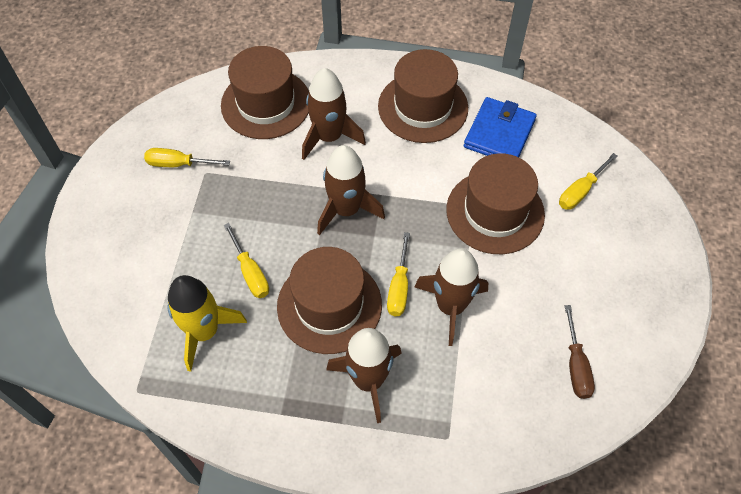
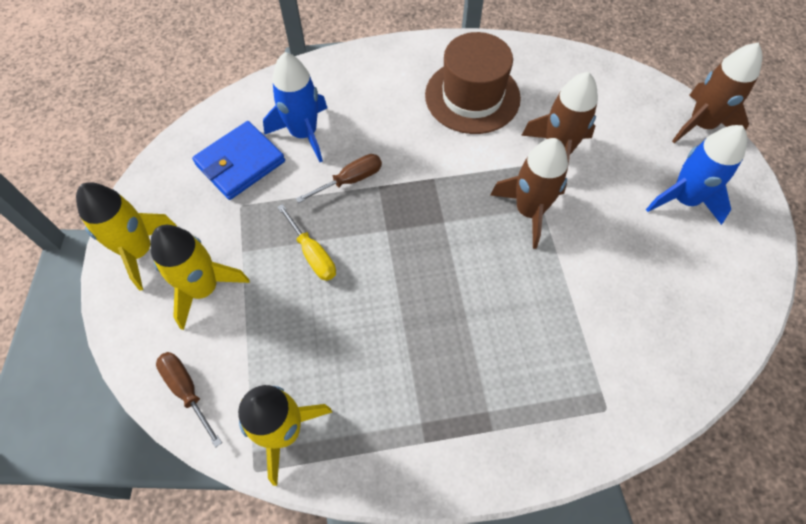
blue rocket: 0 -> 2
brown hat: 4 -> 1
brown rocket: 4 -> 3
brown screwdriver: 1 -> 2
yellow rocket: 1 -> 3
yellow screwdriver: 4 -> 1

